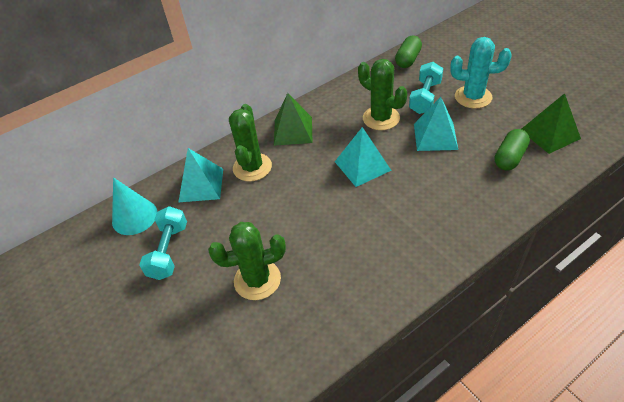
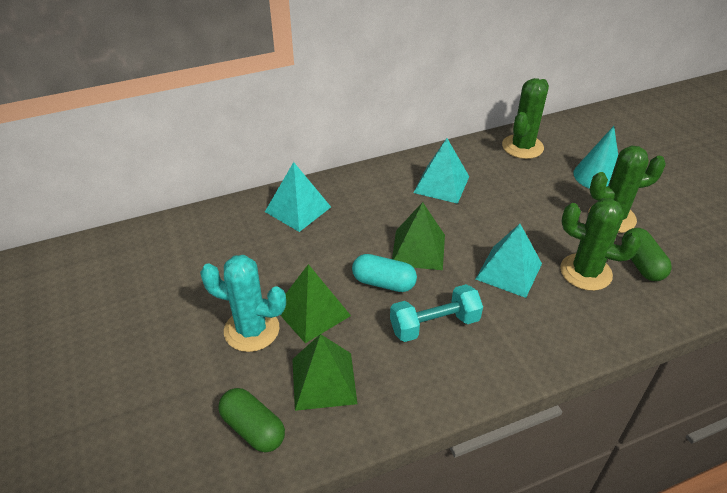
green pyramid: 2 -> 3
turquoise capsule: 0 -> 1
turquoise dumbbell: 2 -> 1

